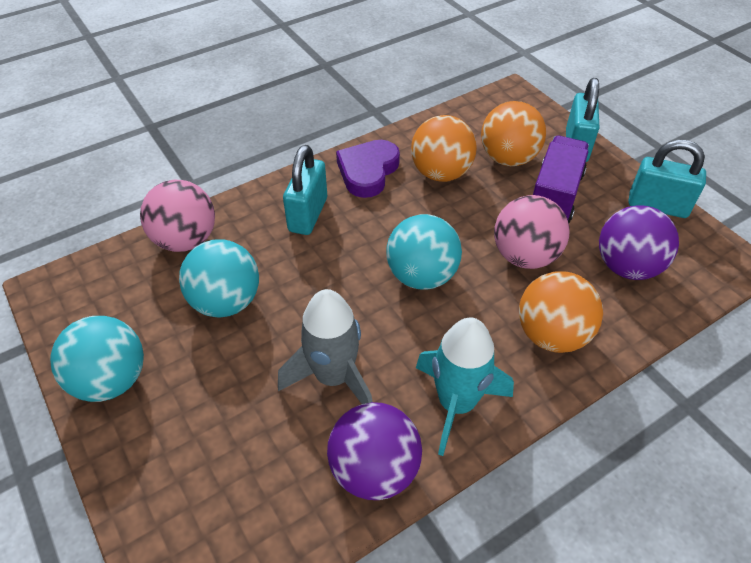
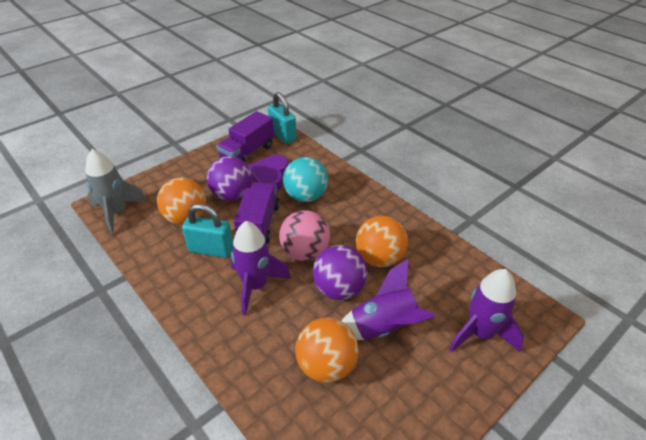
pink ball: 2 -> 1
purple rocket: 0 -> 3
purple truck: 1 -> 2
turquoise ball: 3 -> 1
turquoise padlock: 3 -> 2
turquoise rocket: 1 -> 0

